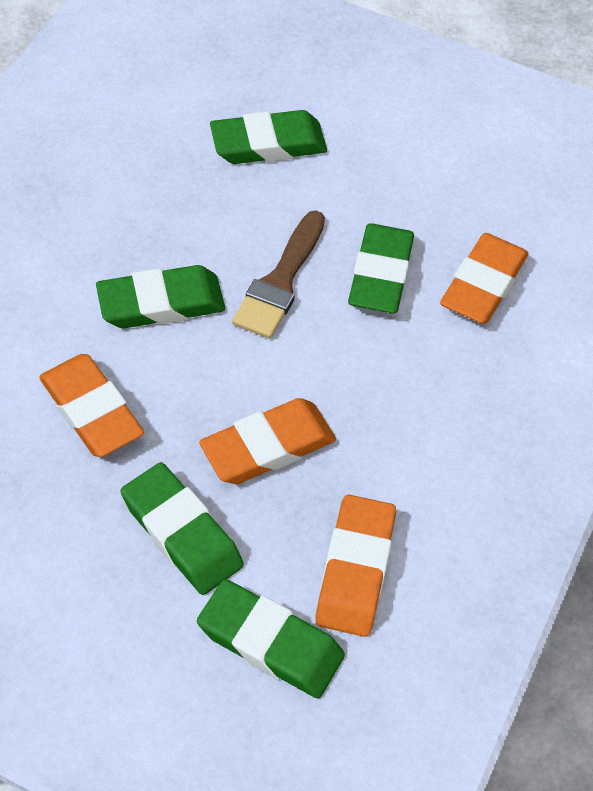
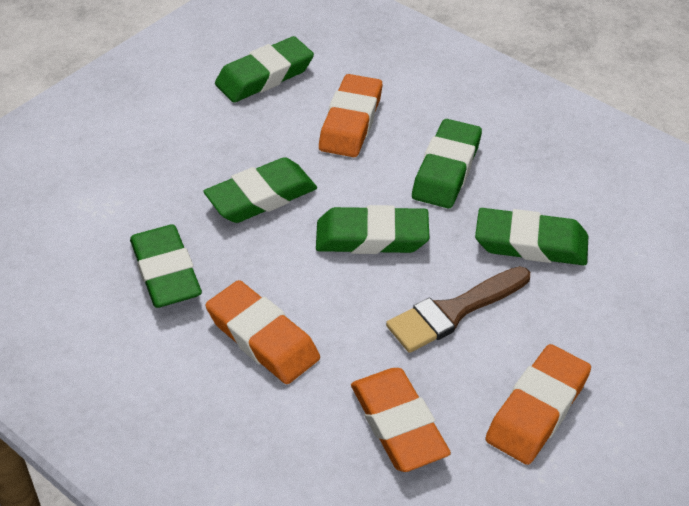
green eraser: 5 -> 6

